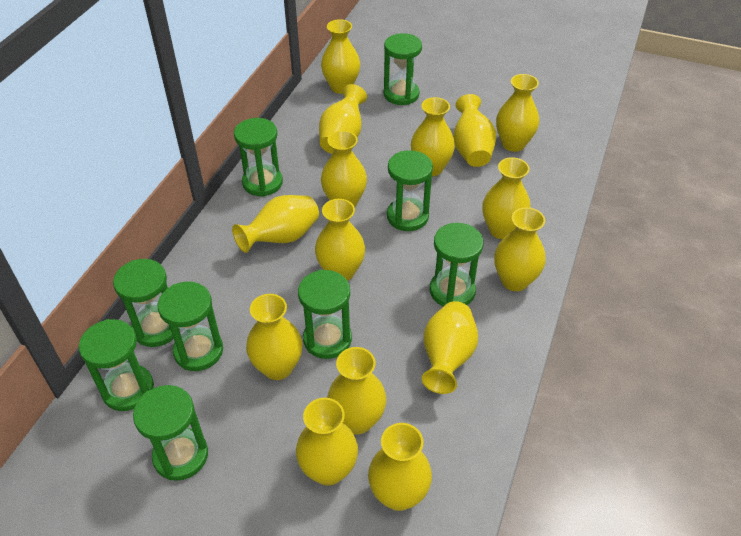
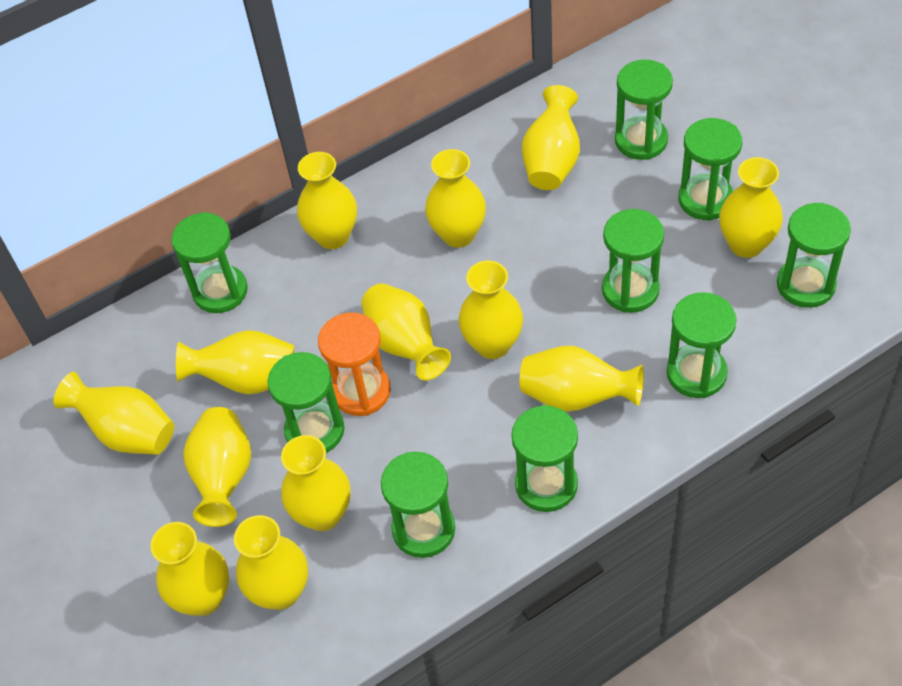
orange hourglass: 0 -> 1
yellow vase: 15 -> 13

